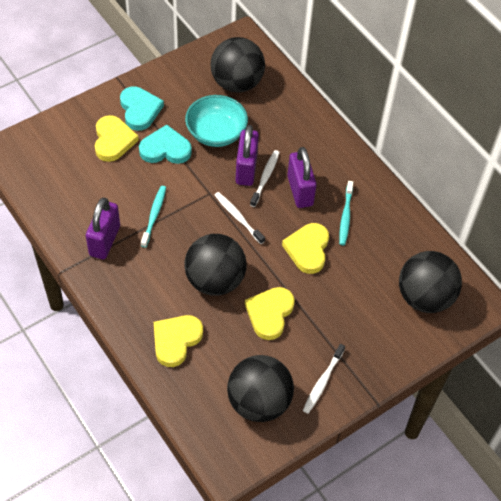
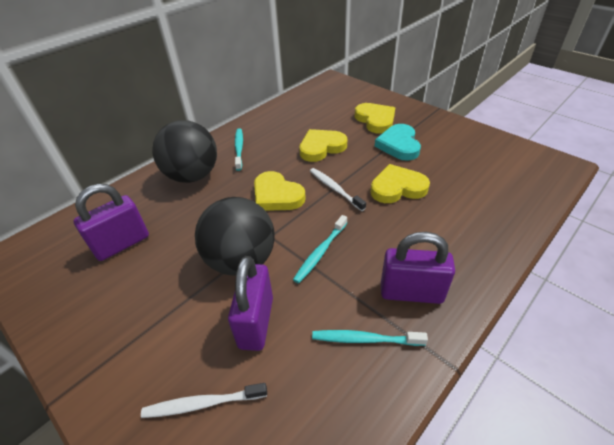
black ball: 4 -> 2
turquoise bowl: 1 -> 0
turquoise heart: 2 -> 1
turquoise toothbrush: 2 -> 3
white toothbrush: 3 -> 2

